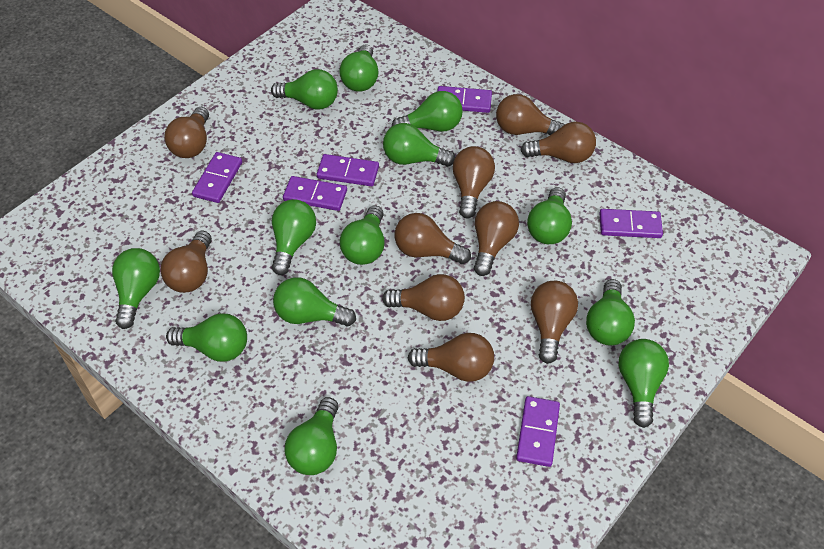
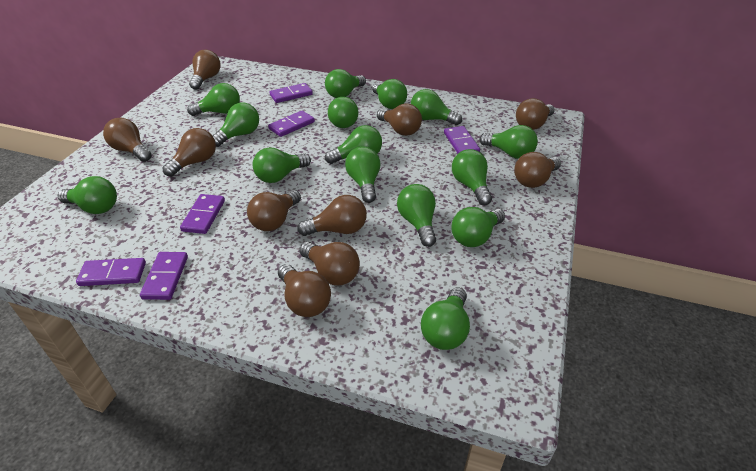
green light bulb: 13 -> 15

